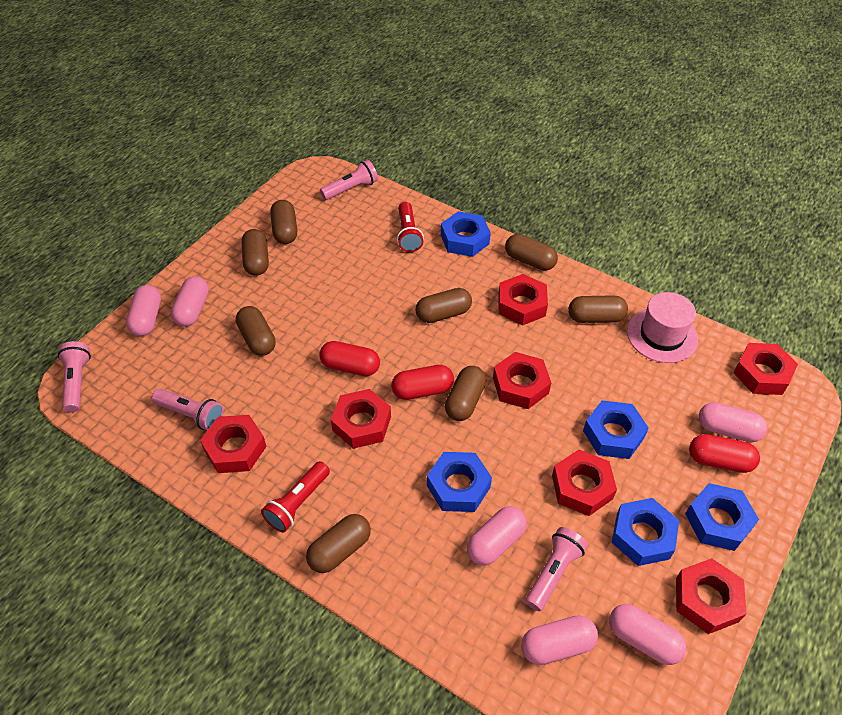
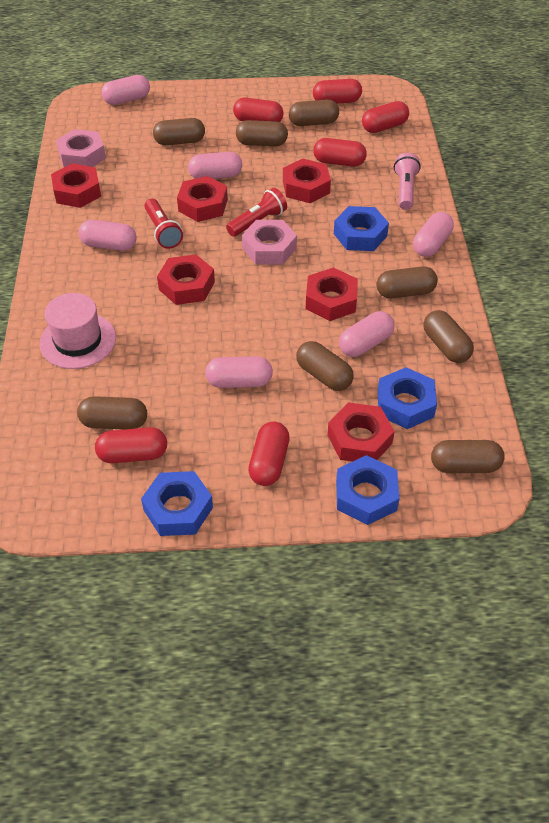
blue nut: 5 -> 4
pink flashlight: 4 -> 1
pink nut: 0 -> 2
red capsule: 3 -> 6
red nut: 7 -> 6

